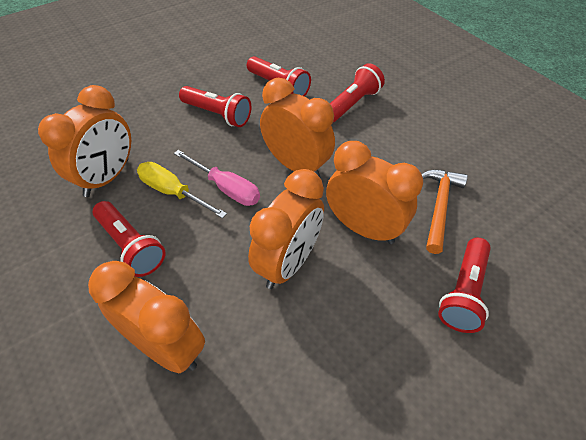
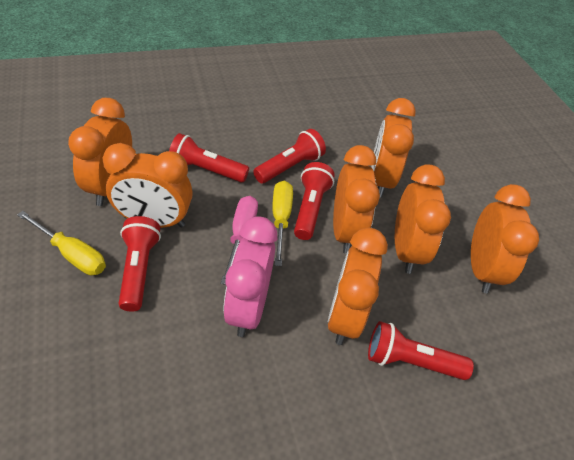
orange clock: 5 -> 7
orange hammer: 1 -> 0
pink clock: 0 -> 1
yellow screwdriver: 1 -> 2

